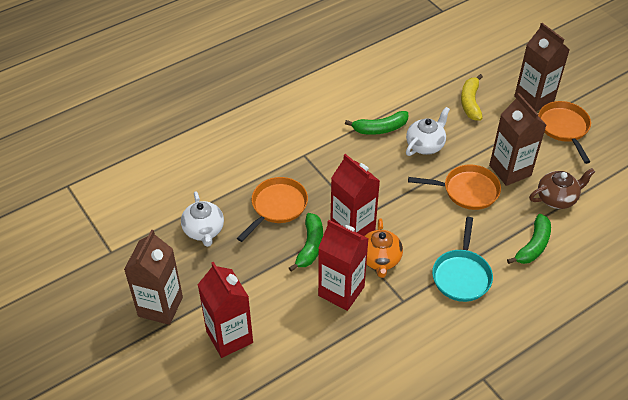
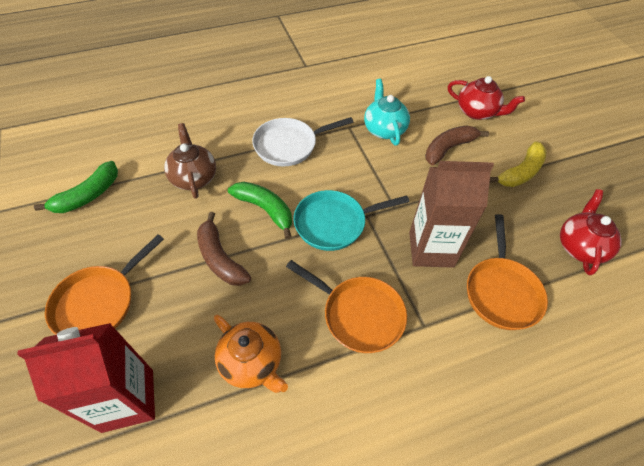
brown banana: 0 -> 2
brown carton: 3 -> 1
green banana: 3 -> 2
red carton: 3 -> 1
red teapot: 0 -> 2
turquoise teapot: 0 -> 1
white pan: 0 -> 1
white teapot: 2 -> 0

